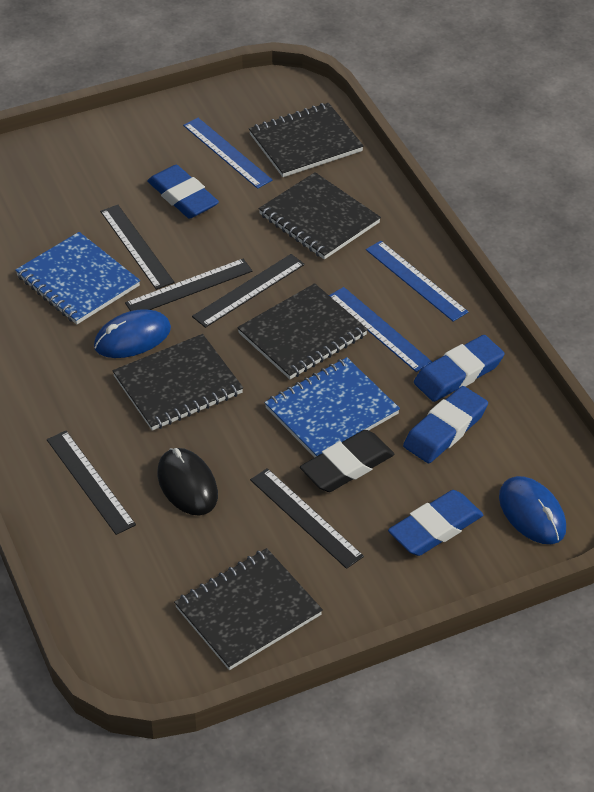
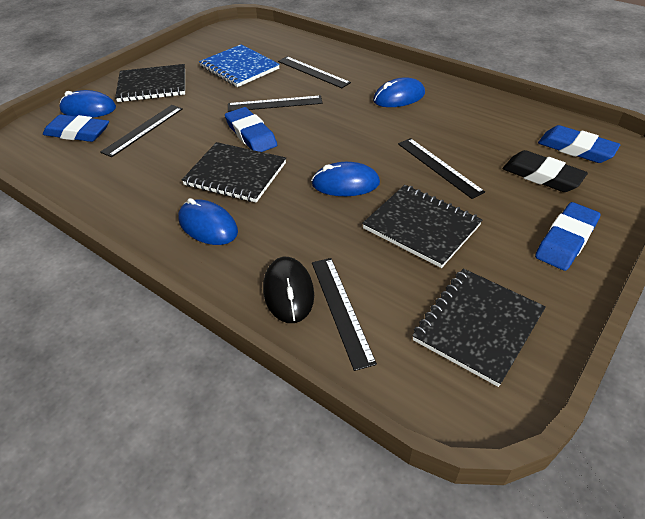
black notebook: 5 -> 4
blue mouse: 2 -> 4
blue notebook: 2 -> 1
blue ruler: 3 -> 0

